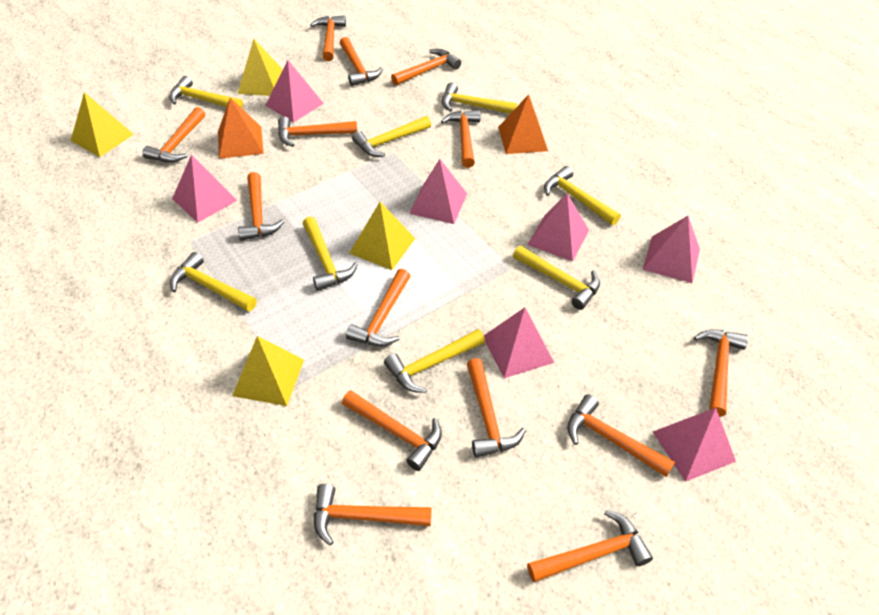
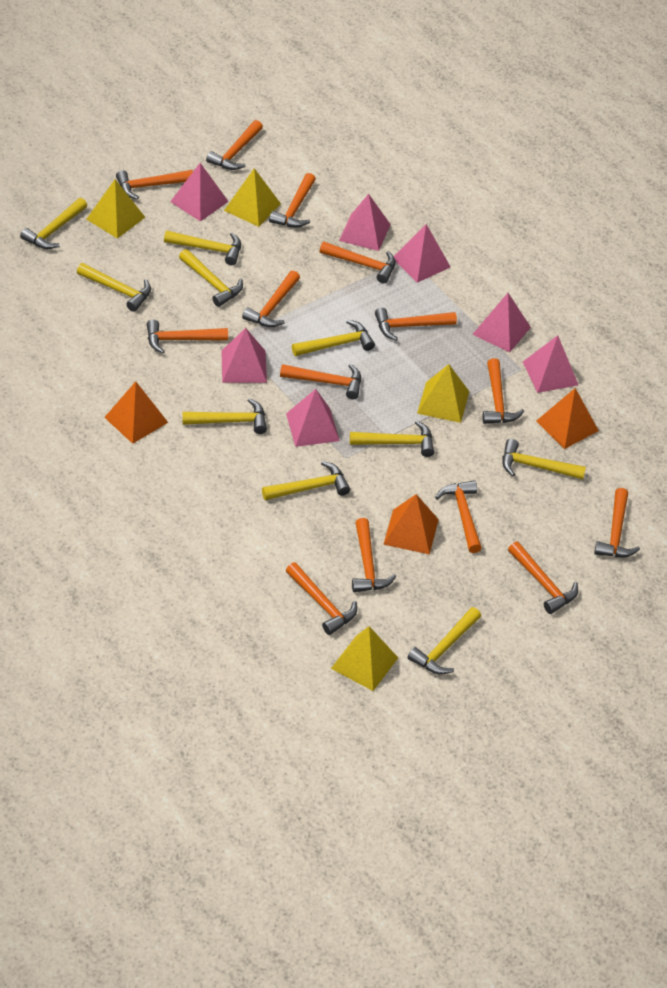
orange pyramid: 2 -> 3
yellow hammer: 8 -> 10

